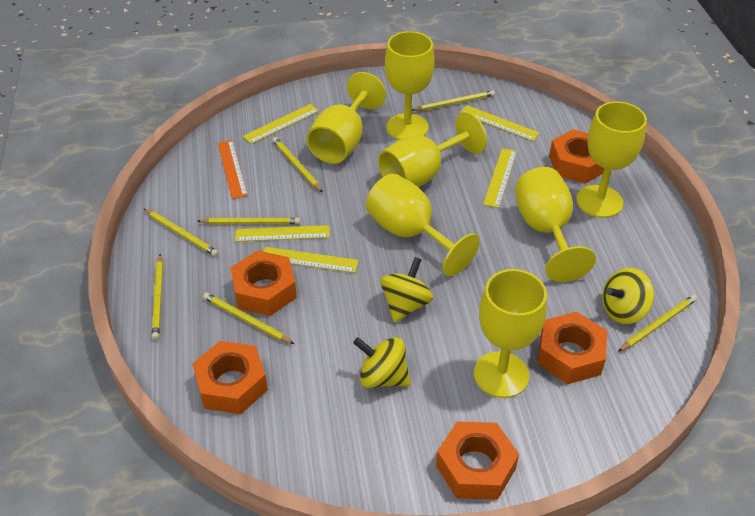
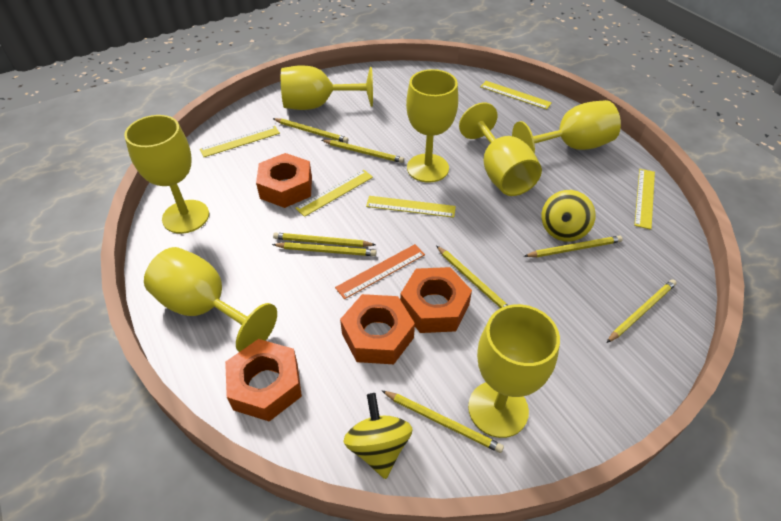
orange nut: 5 -> 4
yellow pencil: 7 -> 8
yellow spinning top: 3 -> 2

